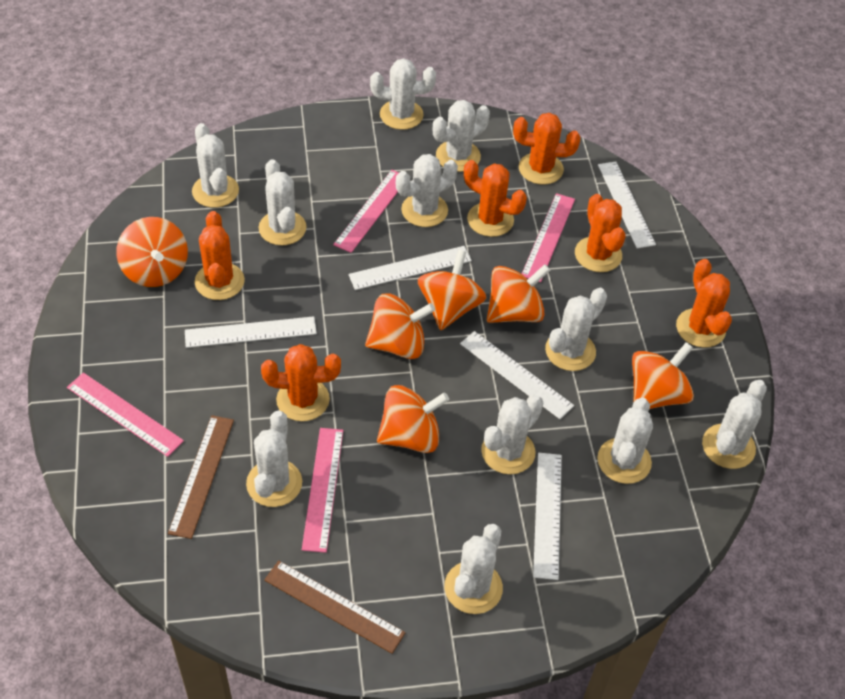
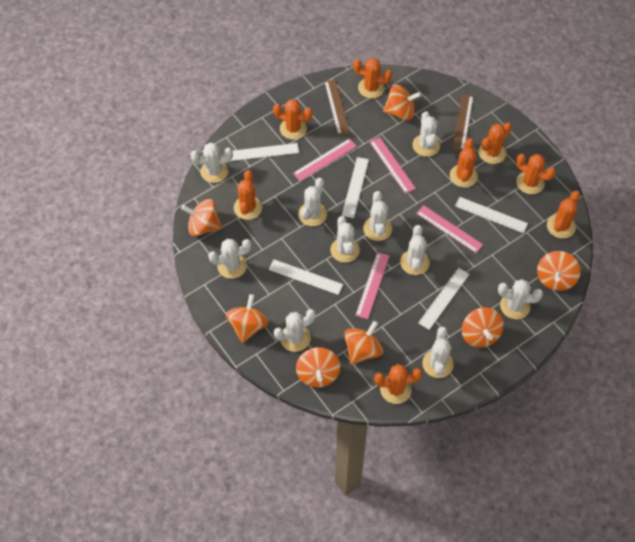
orange cactus: 6 -> 8
orange spinning top: 6 -> 7
white cactus: 11 -> 10

